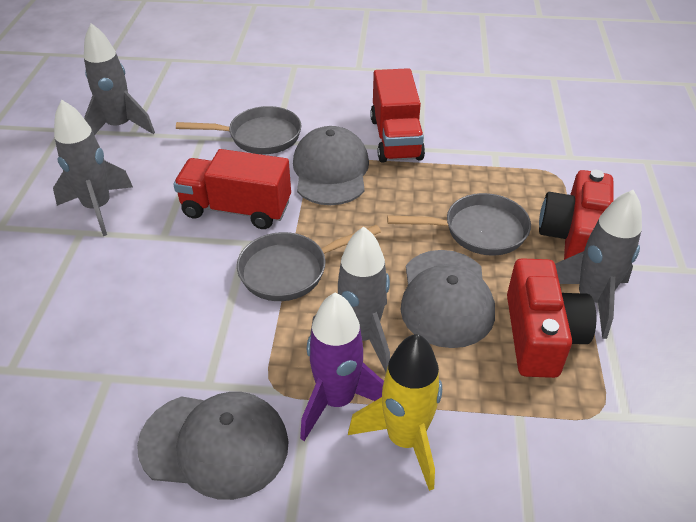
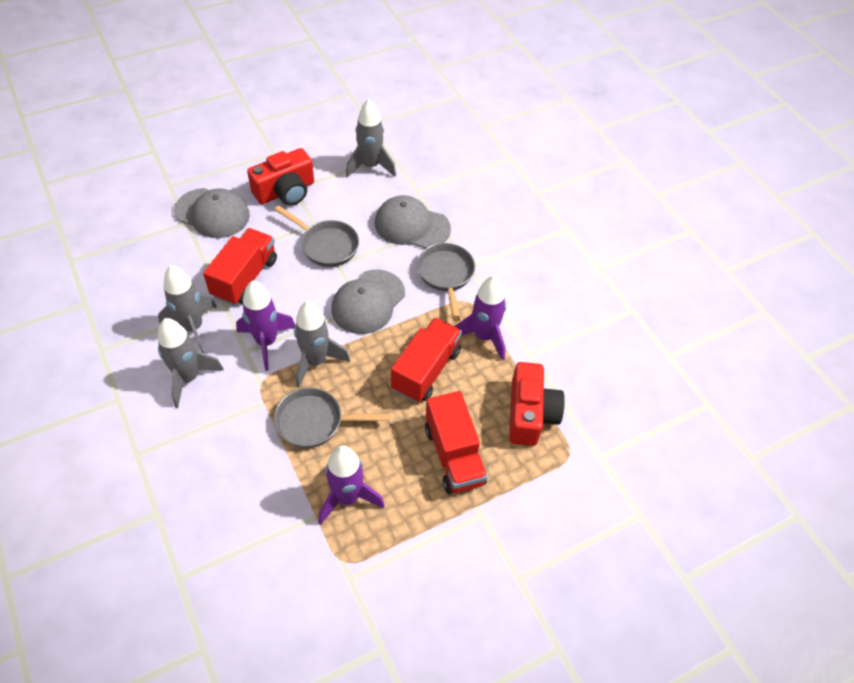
purple rocket: 1 -> 3
red truck: 2 -> 3
yellow rocket: 1 -> 0

